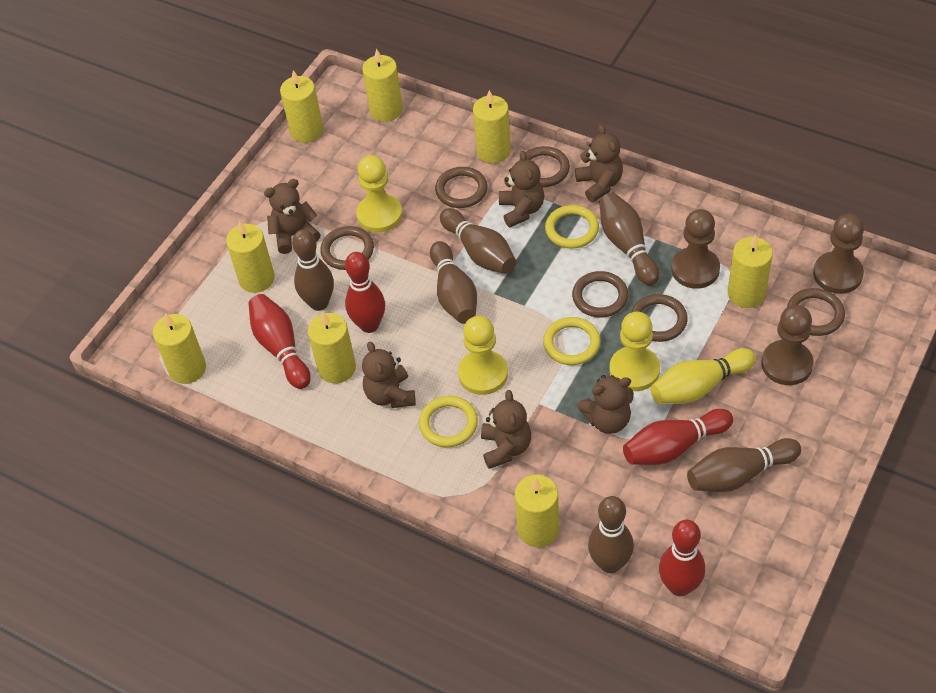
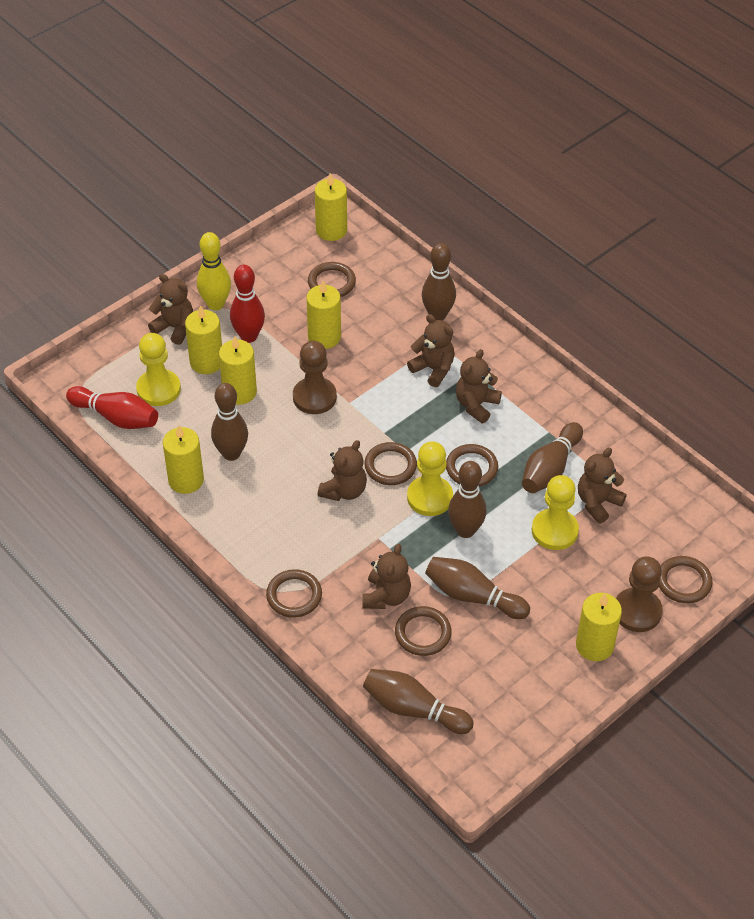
brown pawn: 3 -> 2
red bowling pin: 4 -> 2
yellow candle: 8 -> 6
yellow ring: 3 -> 0

